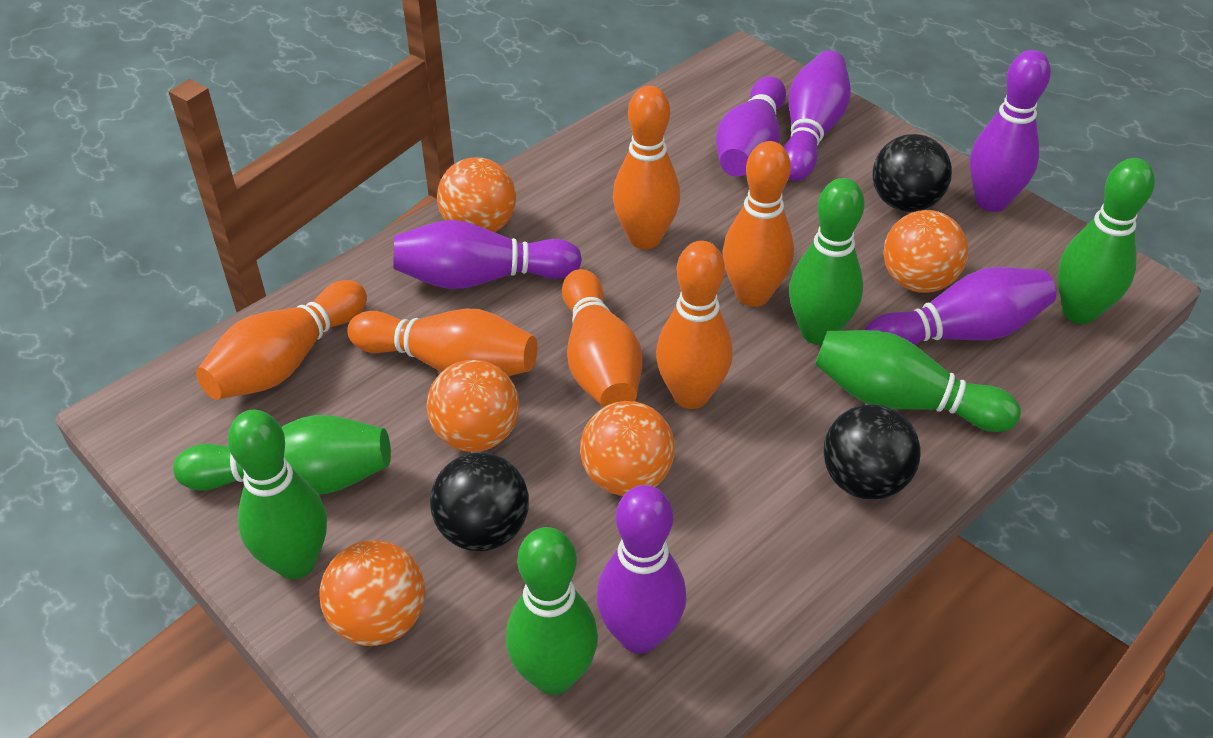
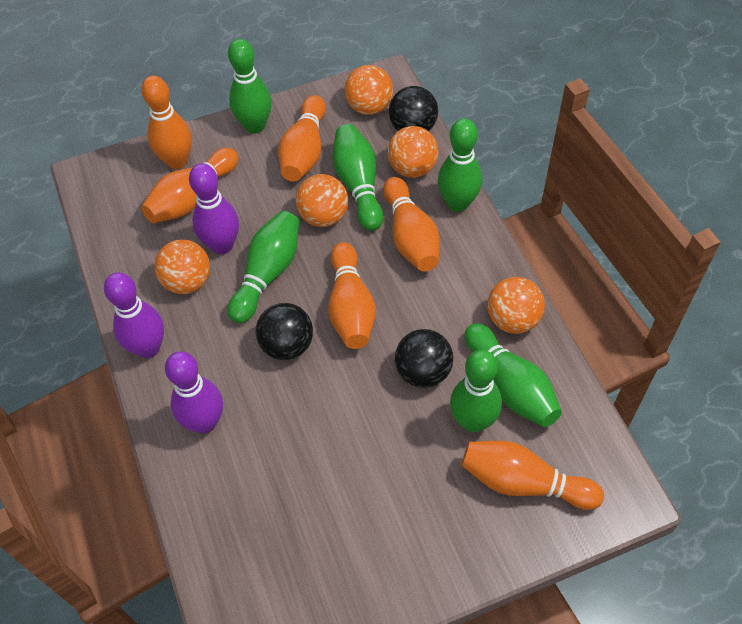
purple bowling pin: 6 -> 3

